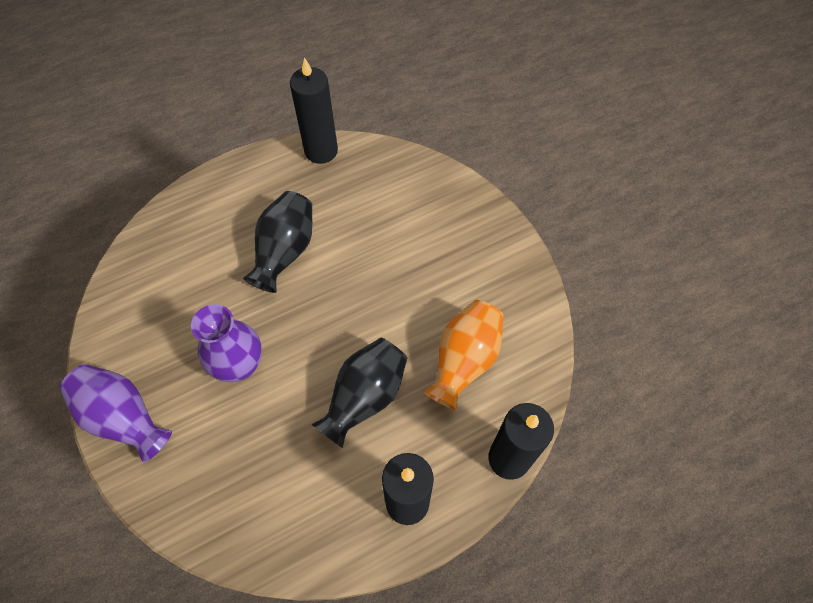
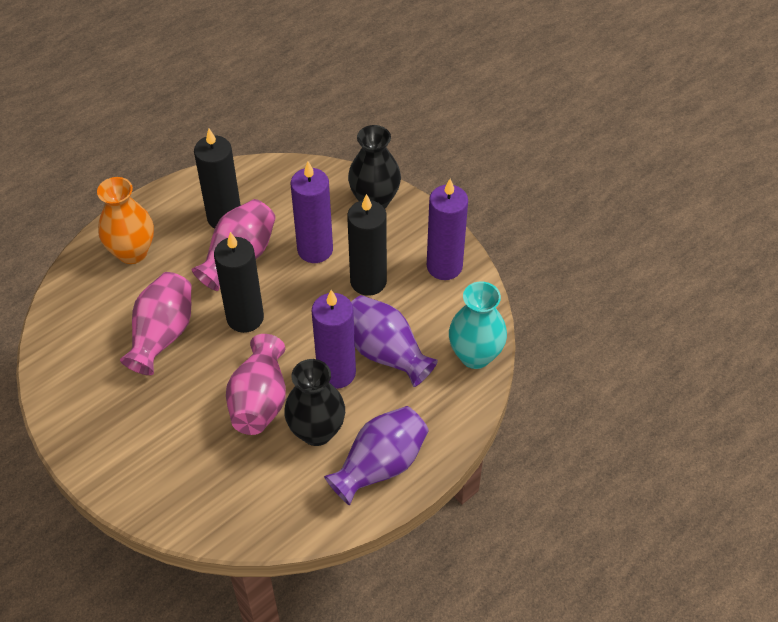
pink vase: 0 -> 3
purple candle: 0 -> 3
turquoise vase: 0 -> 1

